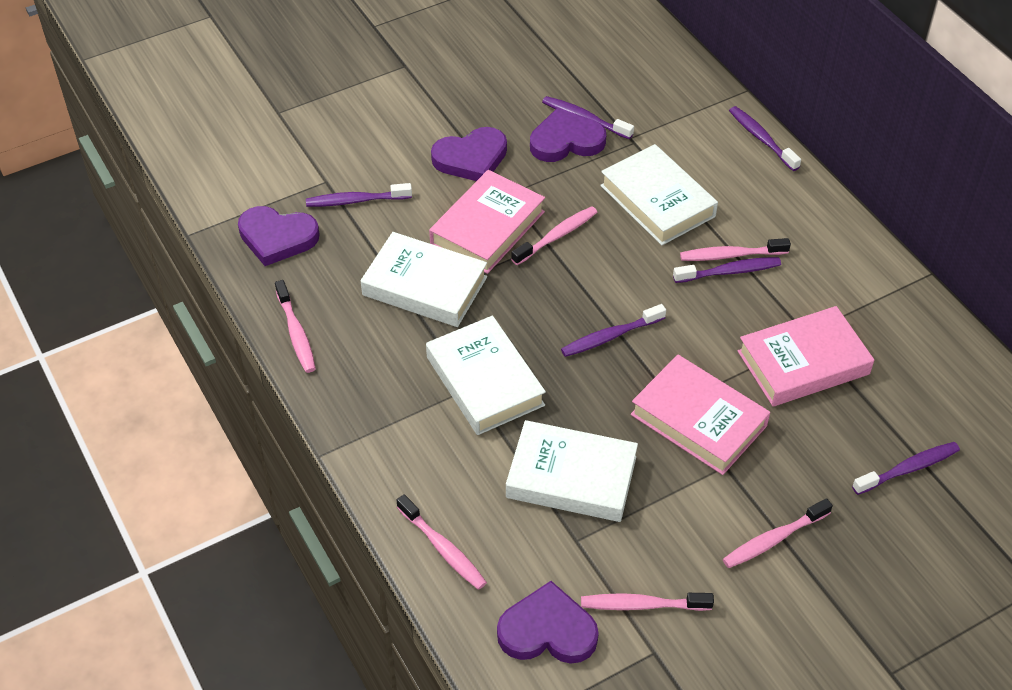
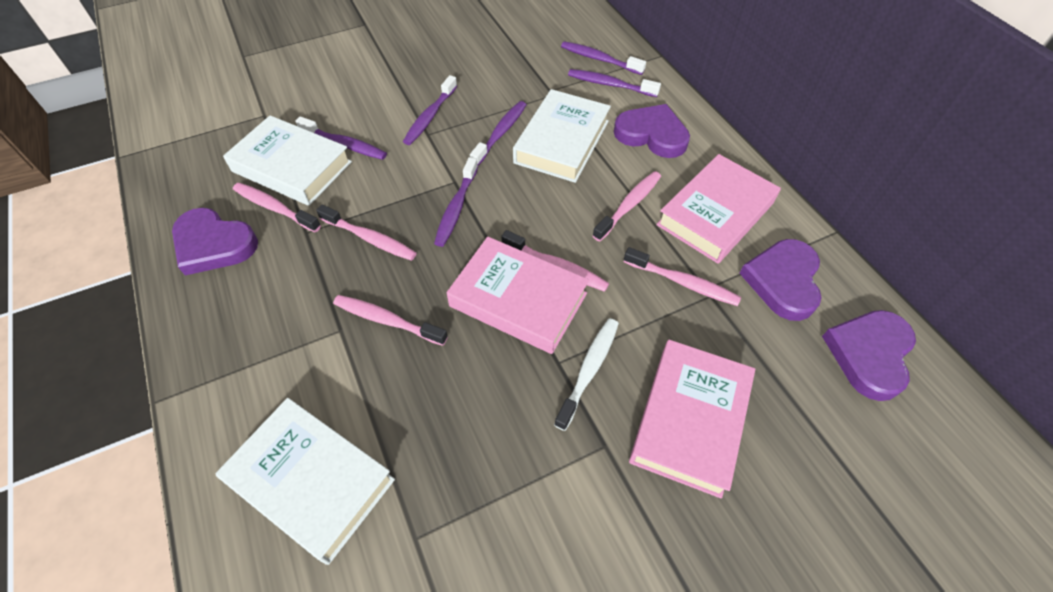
white book: 4 -> 3
white toothbrush: 0 -> 1

